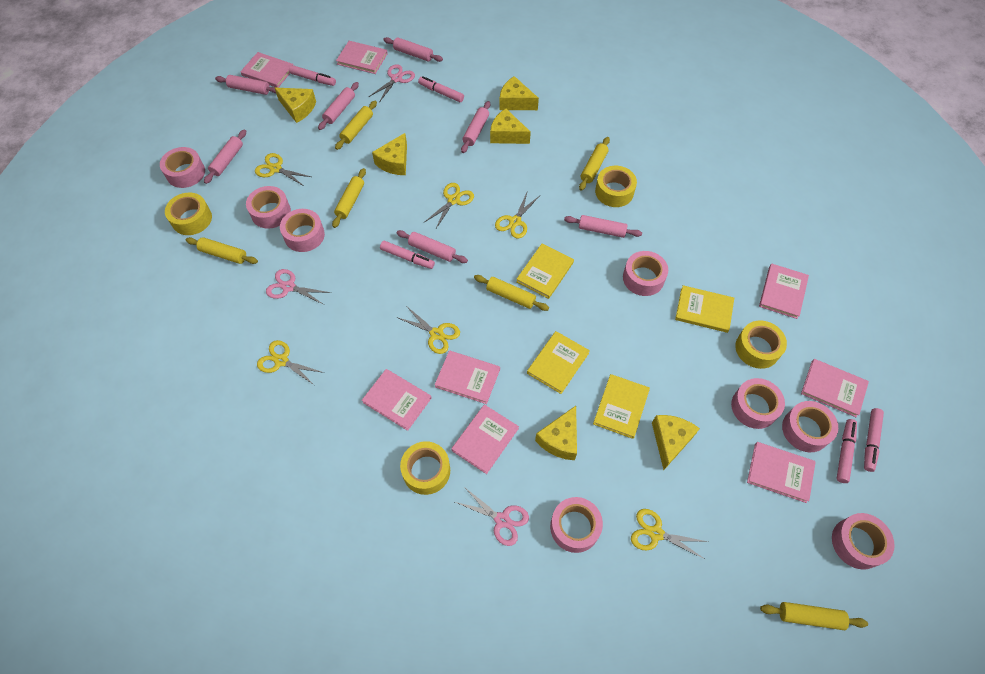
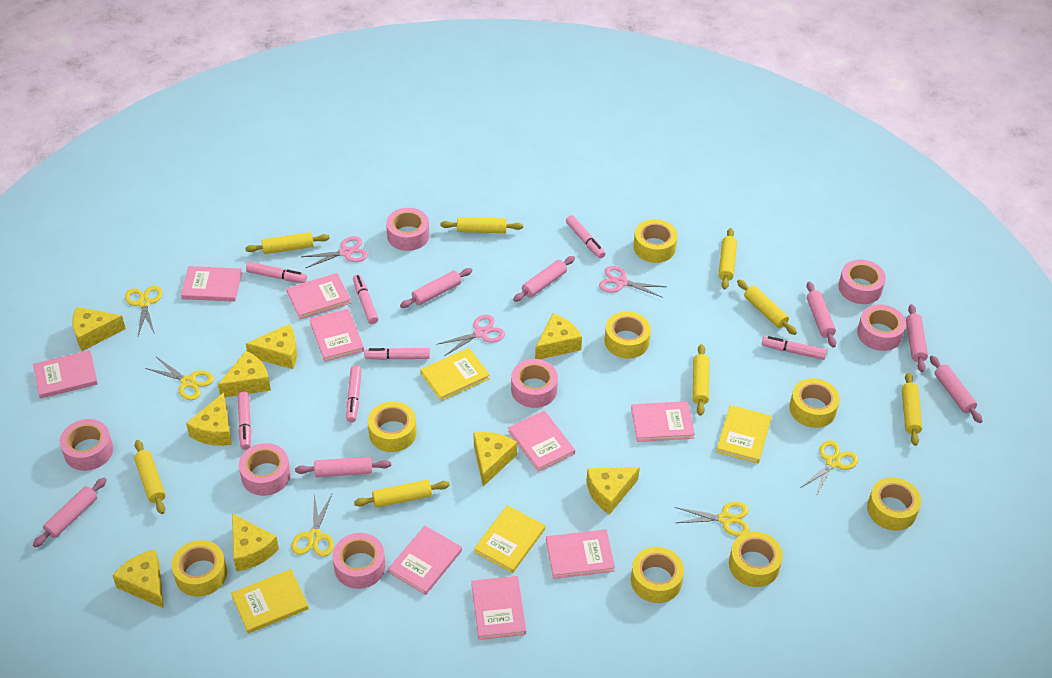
pink book: 8 -> 9
pink marker: 5 -> 7
pink tape: 8 -> 7
yellow cheese: 6 -> 9
yellow rolling pin: 6 -> 8
yellow scissors: 6 -> 5
yellow tape: 4 -> 8

